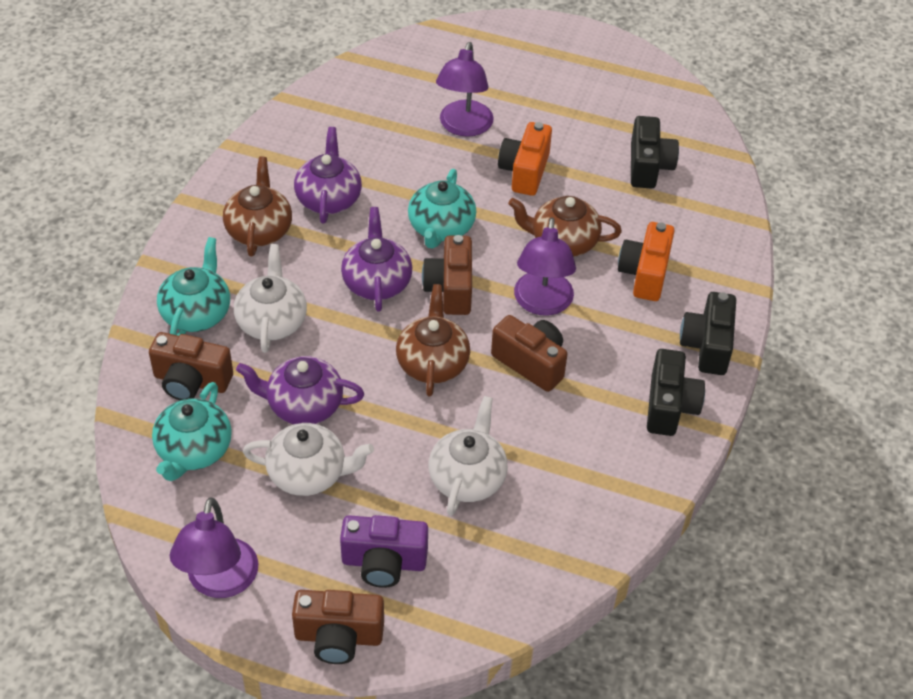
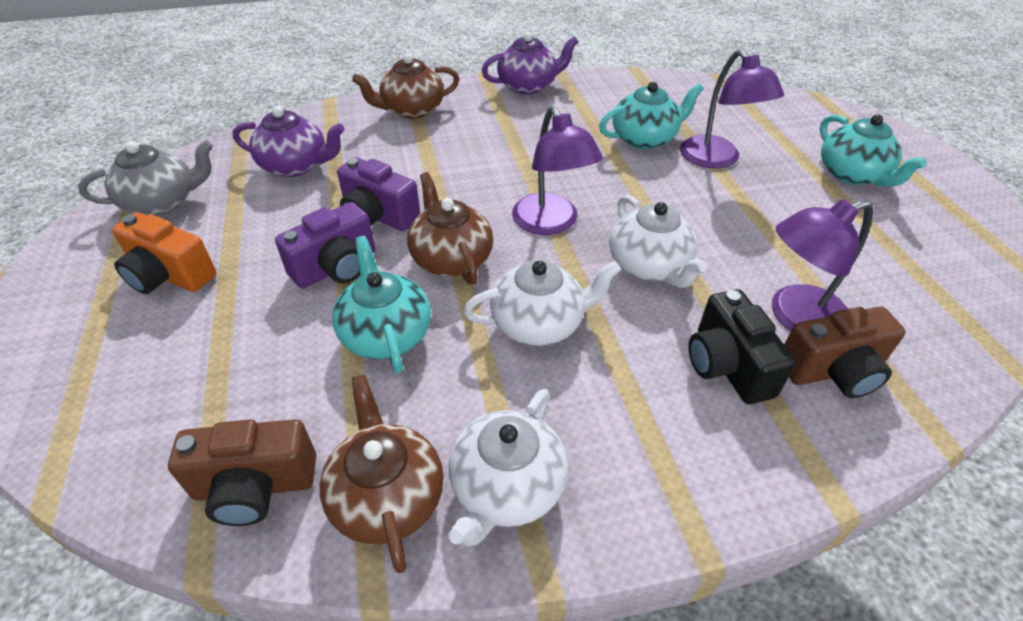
black camera: 3 -> 1
brown camera: 4 -> 2
grey teapot: 0 -> 1
orange camera: 2 -> 1
purple camera: 1 -> 2
purple teapot: 3 -> 2

